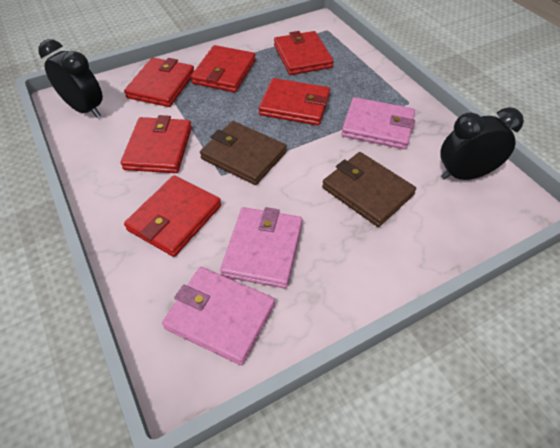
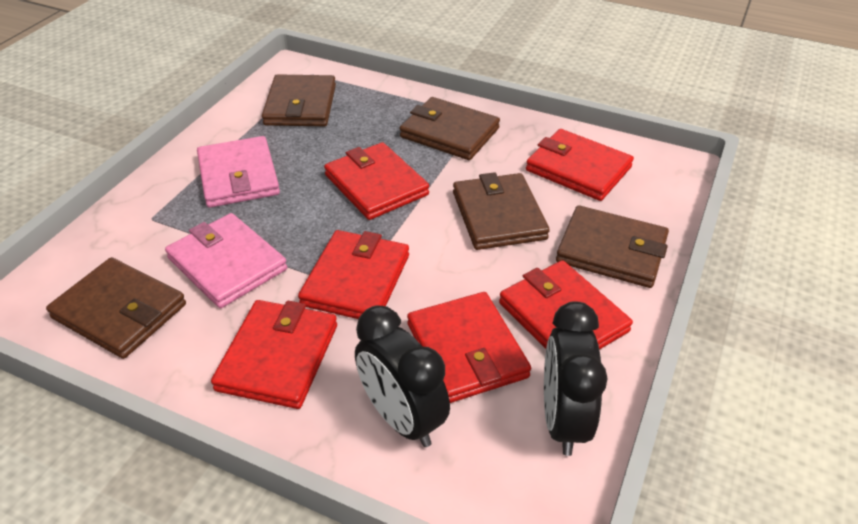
brown wallet: 2 -> 5
pink wallet: 3 -> 2

